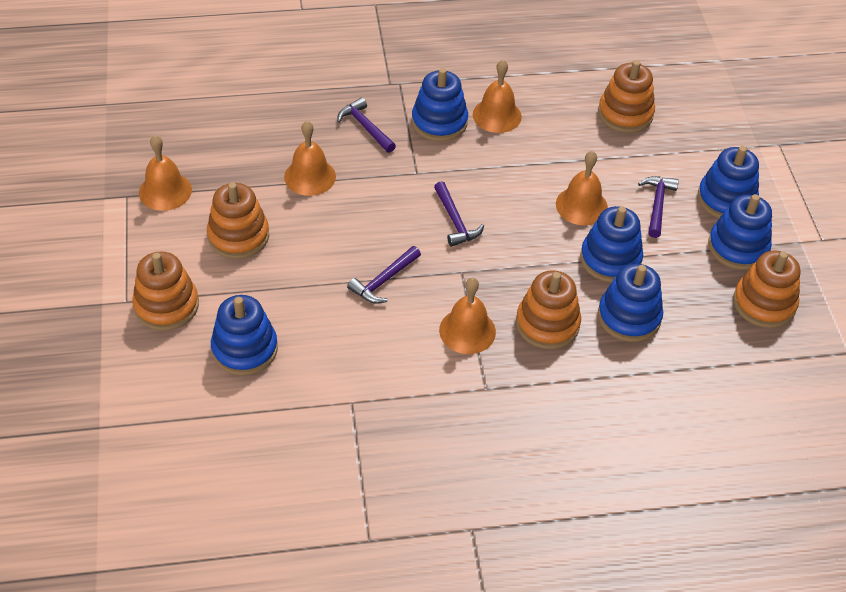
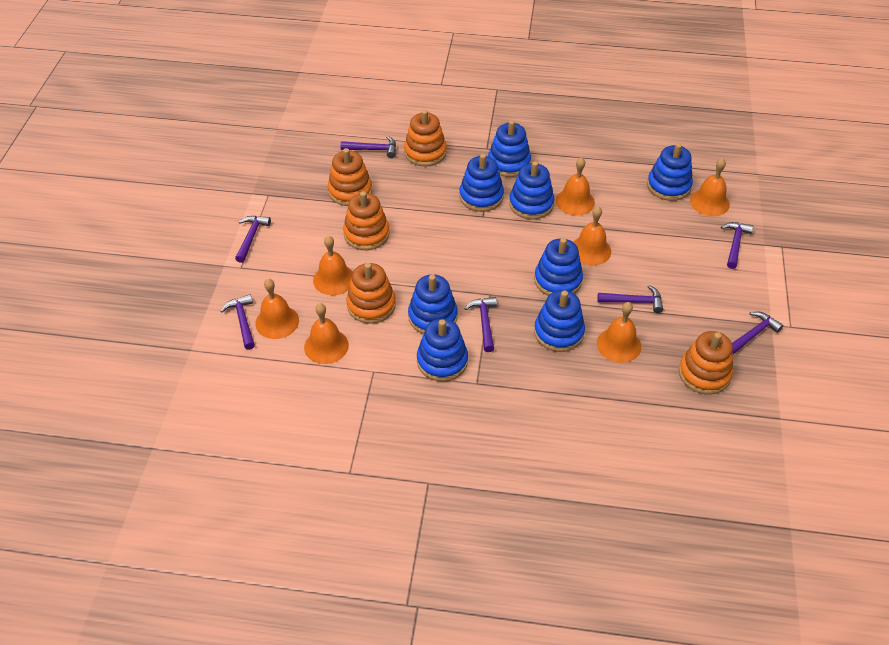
blue stacking toy: 6 -> 8
orange bell: 5 -> 7
purple hammer: 4 -> 7

